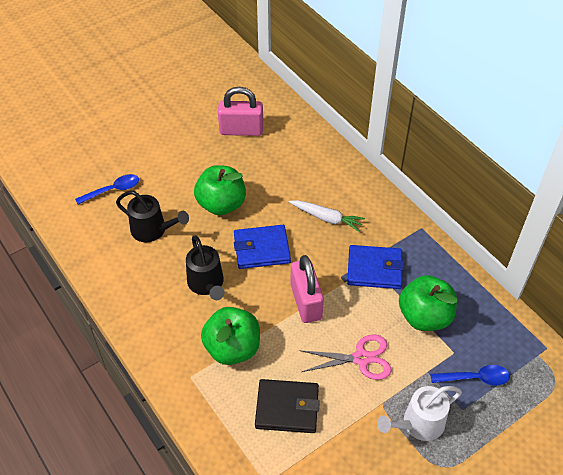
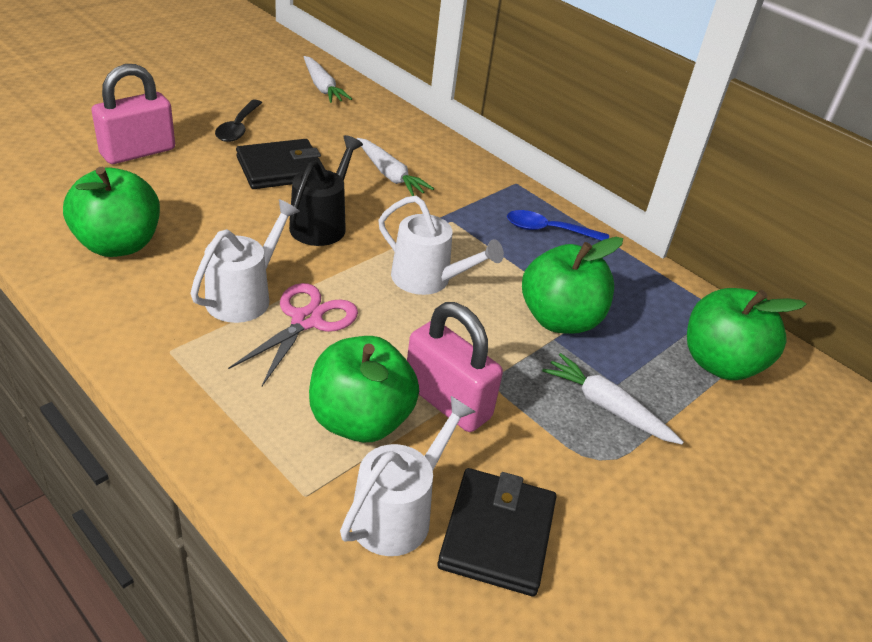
black spoon: 0 -> 1
black wallet: 1 -> 2
black watering can: 2 -> 1
blue spoon: 2 -> 1
blue wallet: 2 -> 0
green apple: 3 -> 4
white carrot: 1 -> 3
white watering can: 1 -> 3

